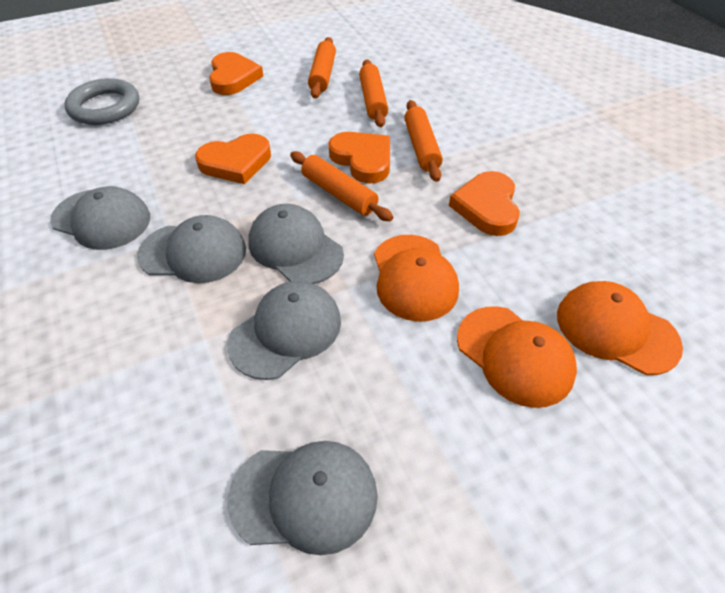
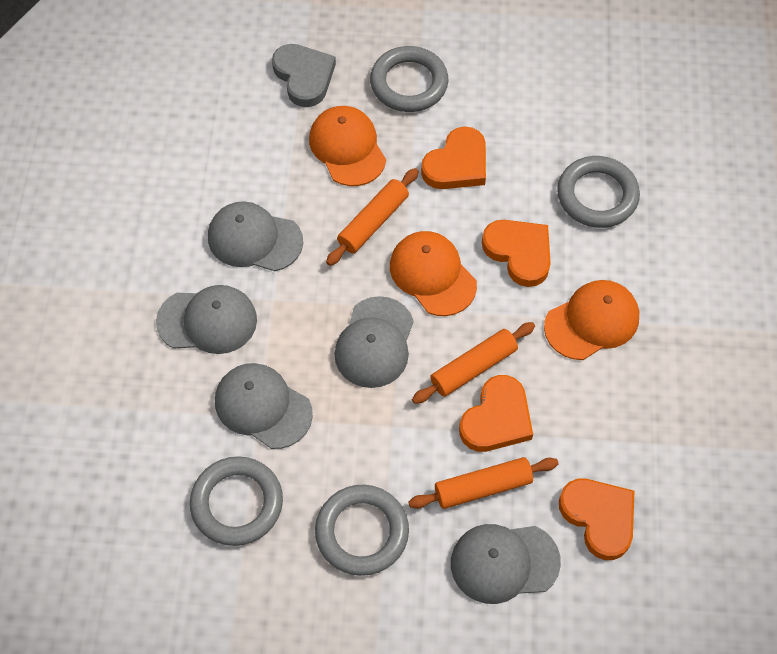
grey heart: 0 -> 1
grey ring: 1 -> 4
orange rolling pin: 4 -> 3

